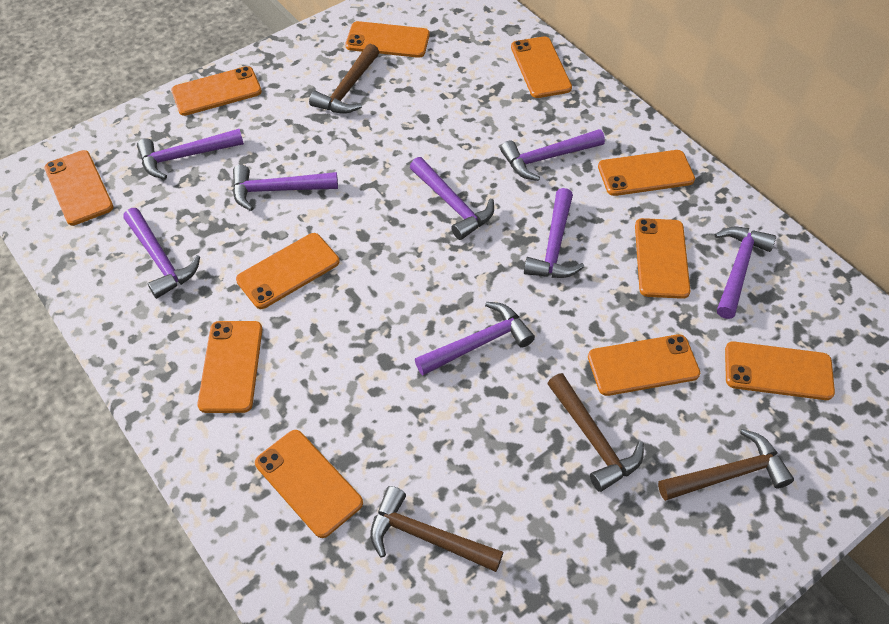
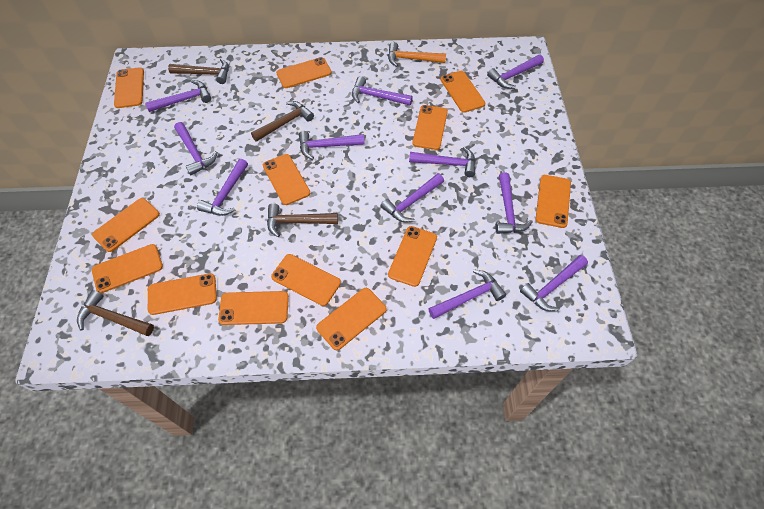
orange hammer: 0 -> 1
orange phone: 11 -> 13
purple hammer: 8 -> 11

